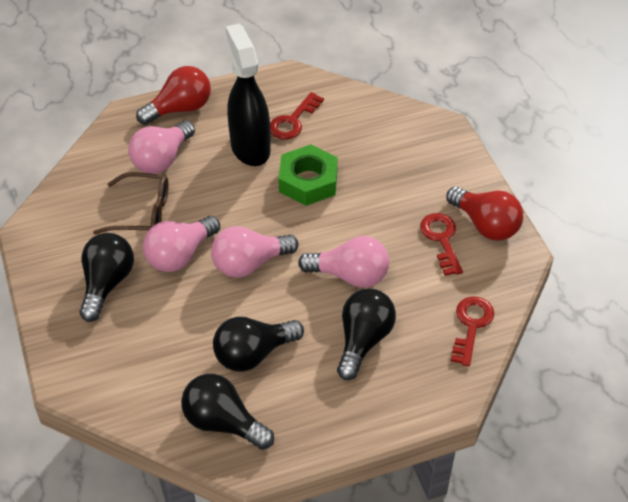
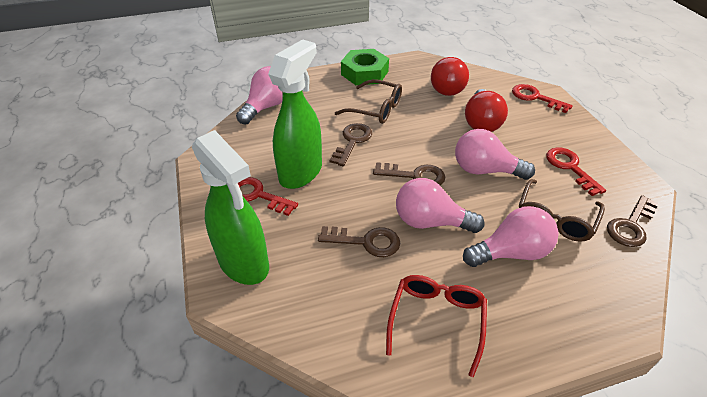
black light bulb: 4 -> 0
black spray bottle: 1 -> 0
brown glasses: 1 -> 2
brown key: 0 -> 4
green spray bottle: 0 -> 2
red glasses: 0 -> 1

